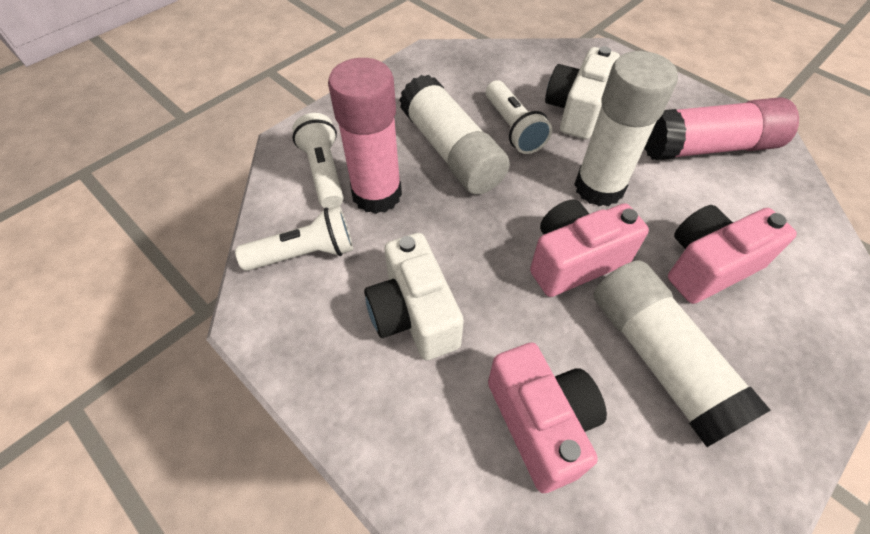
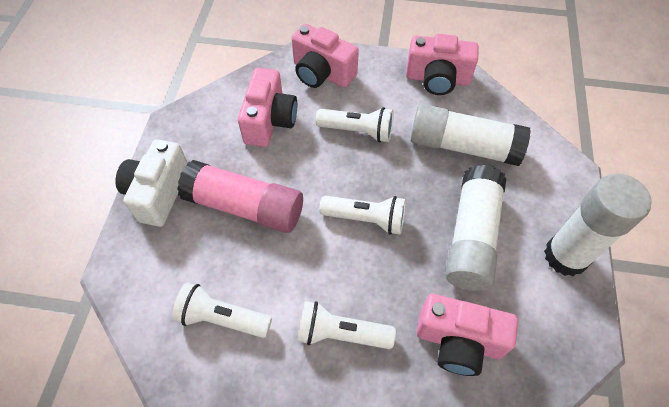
pink camera: 3 -> 4
pink glue stick: 2 -> 1
white camera: 2 -> 1
white flashlight: 3 -> 4

